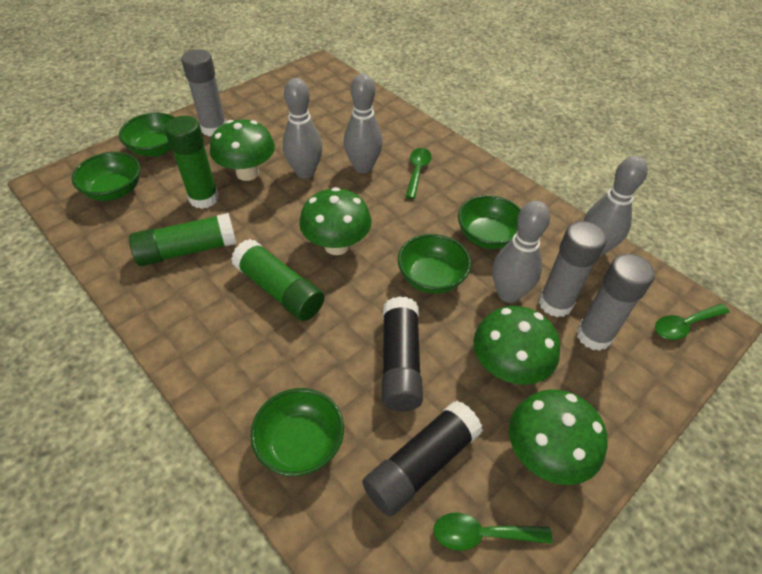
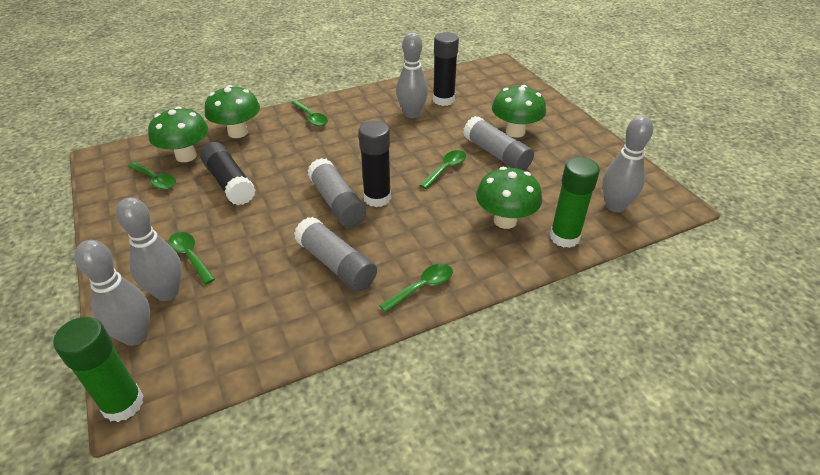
black glue stick: 2 -> 3
green bowl: 5 -> 0
green glue stick: 3 -> 2
green spoon: 3 -> 5

